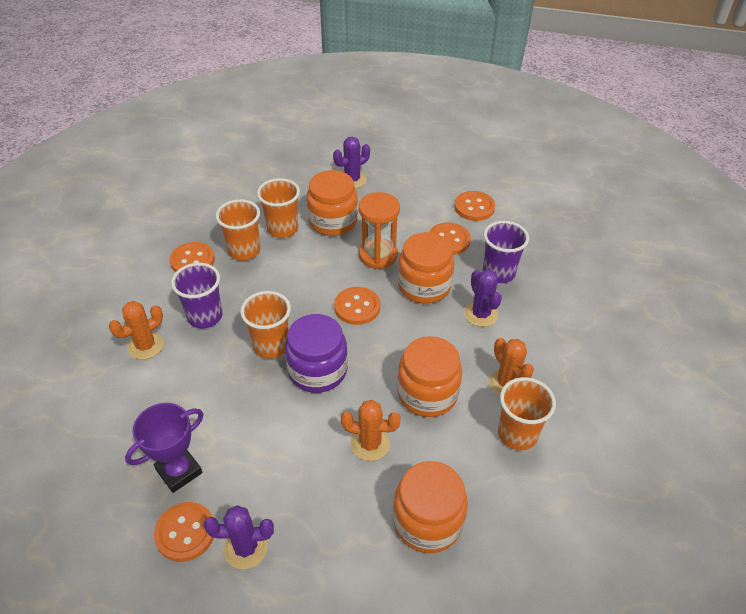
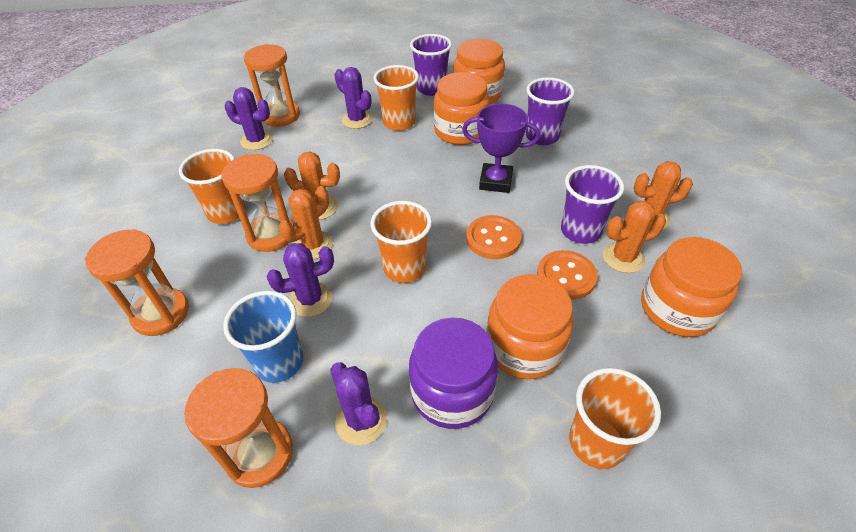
blue cup: 0 -> 1
orange button: 5 -> 2
orange cactus: 3 -> 4
orange hourglass: 1 -> 4
purple cactus: 3 -> 4
purple cup: 2 -> 3

